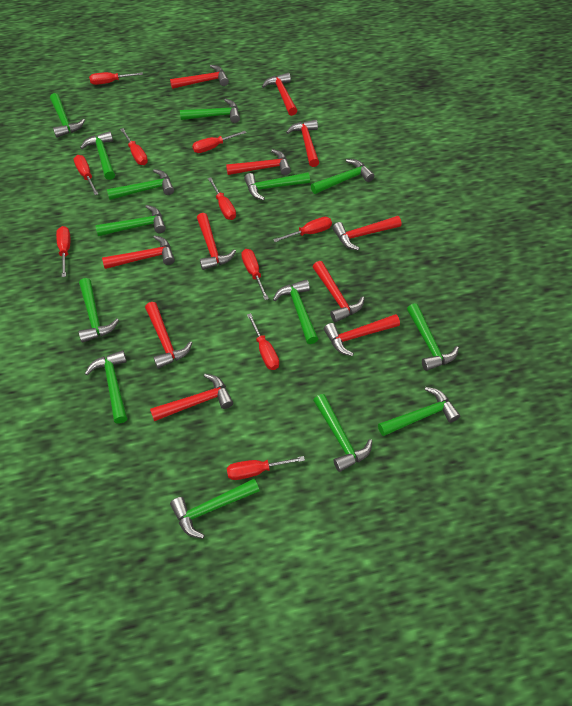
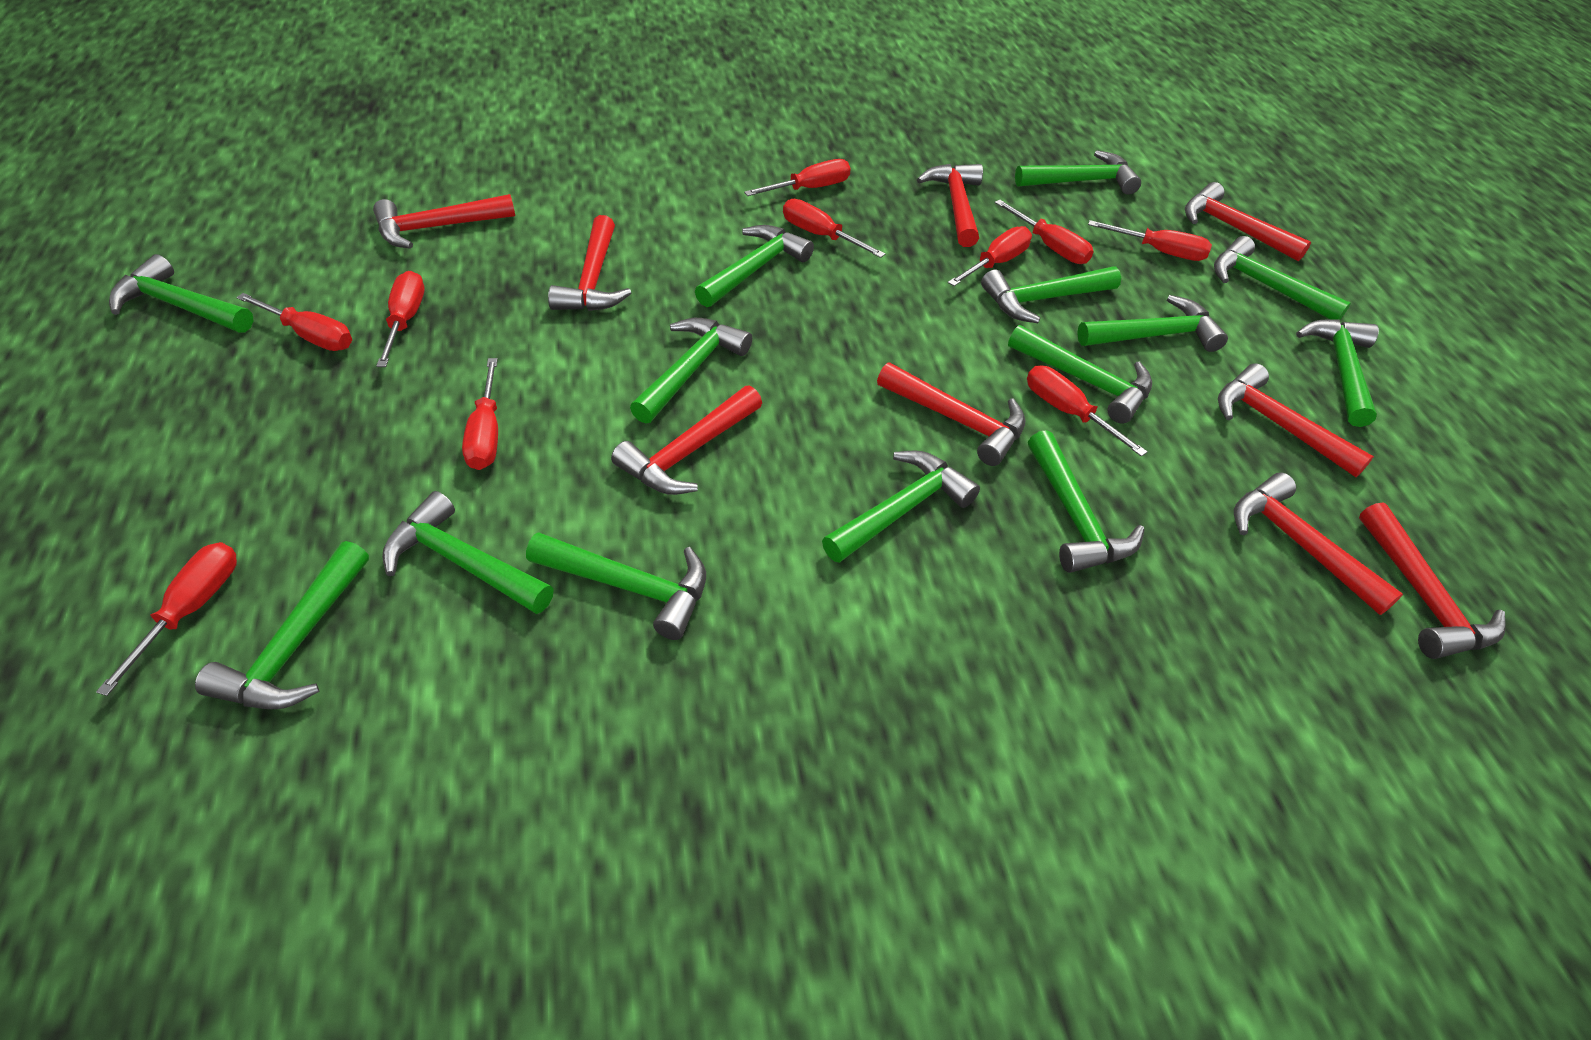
red hammer: 11 -> 9

